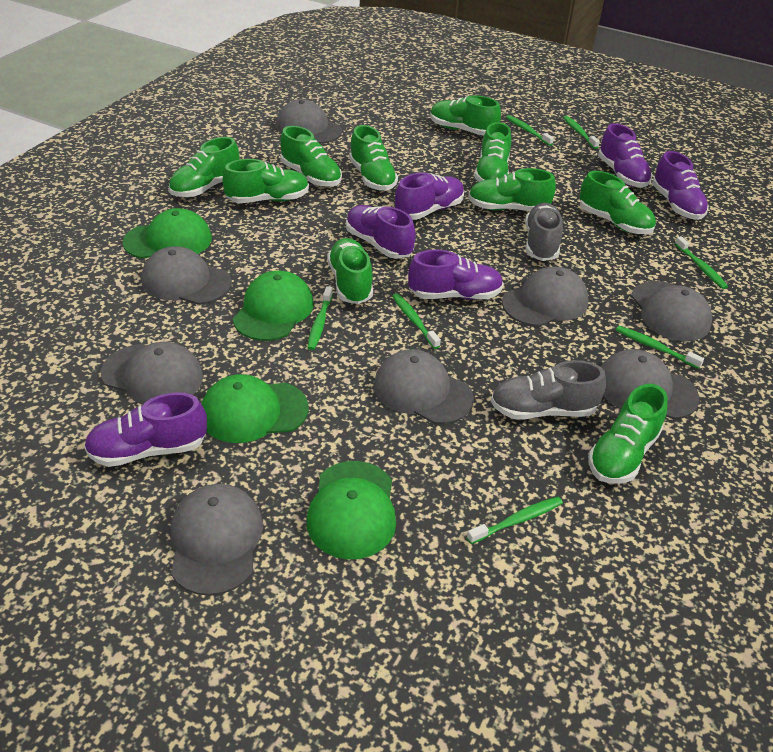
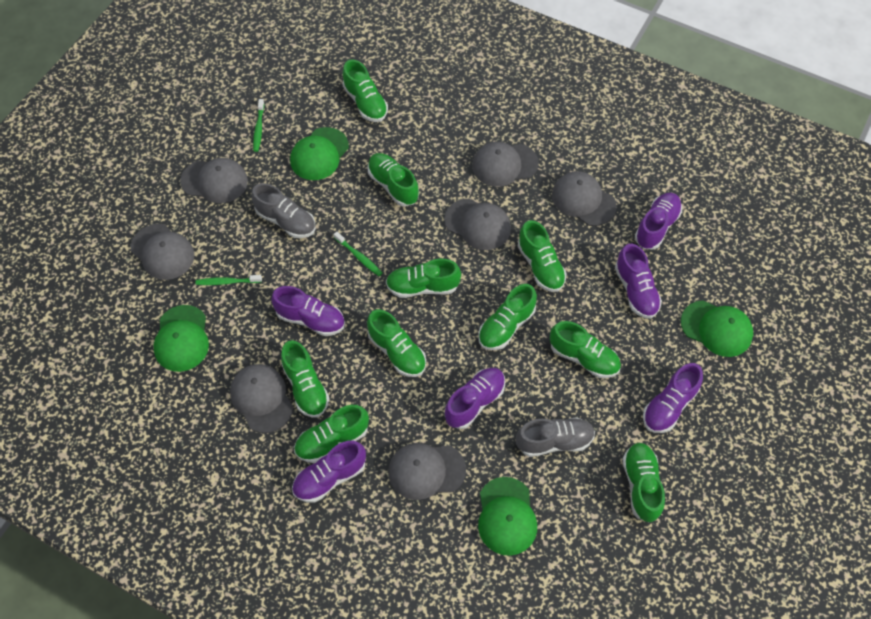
green toothbrush: 7 -> 3
grey cap: 8 -> 7

